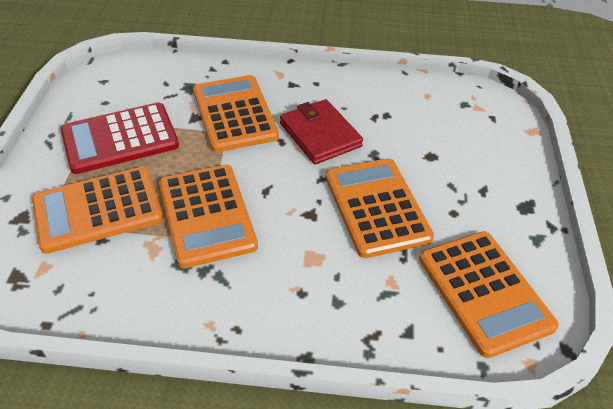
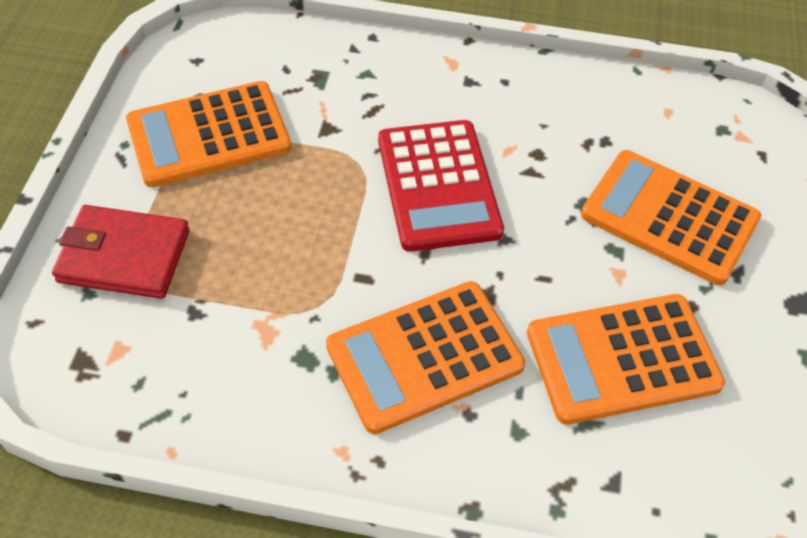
orange calculator: 5 -> 4

